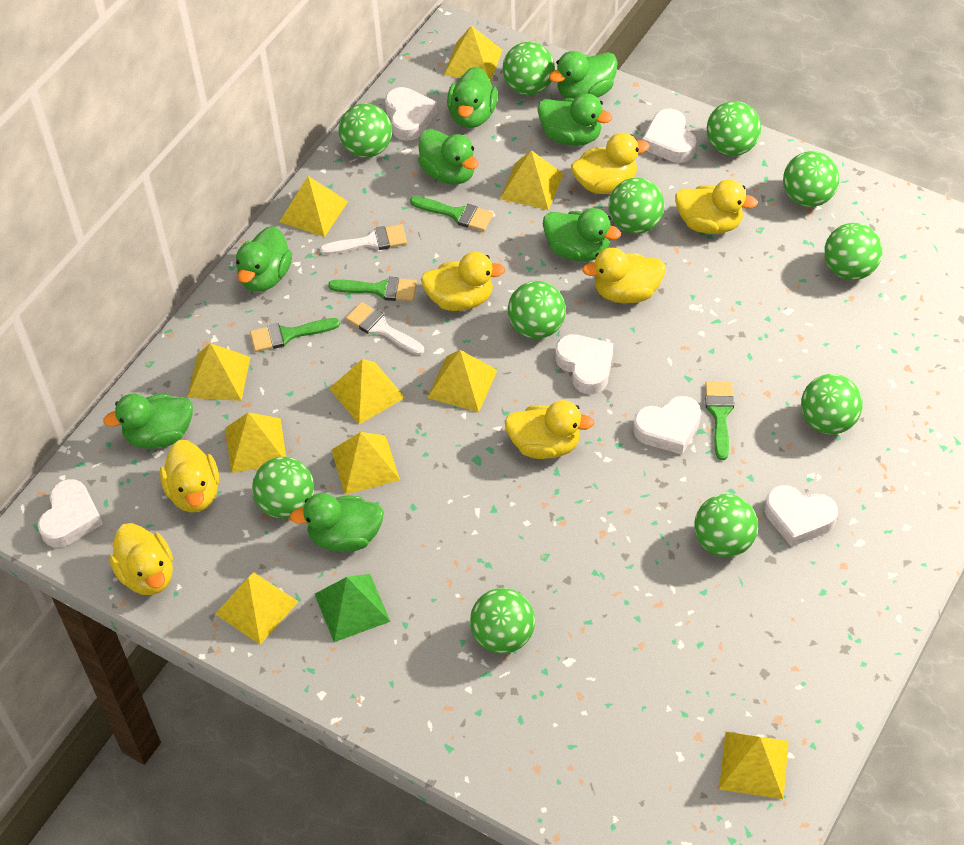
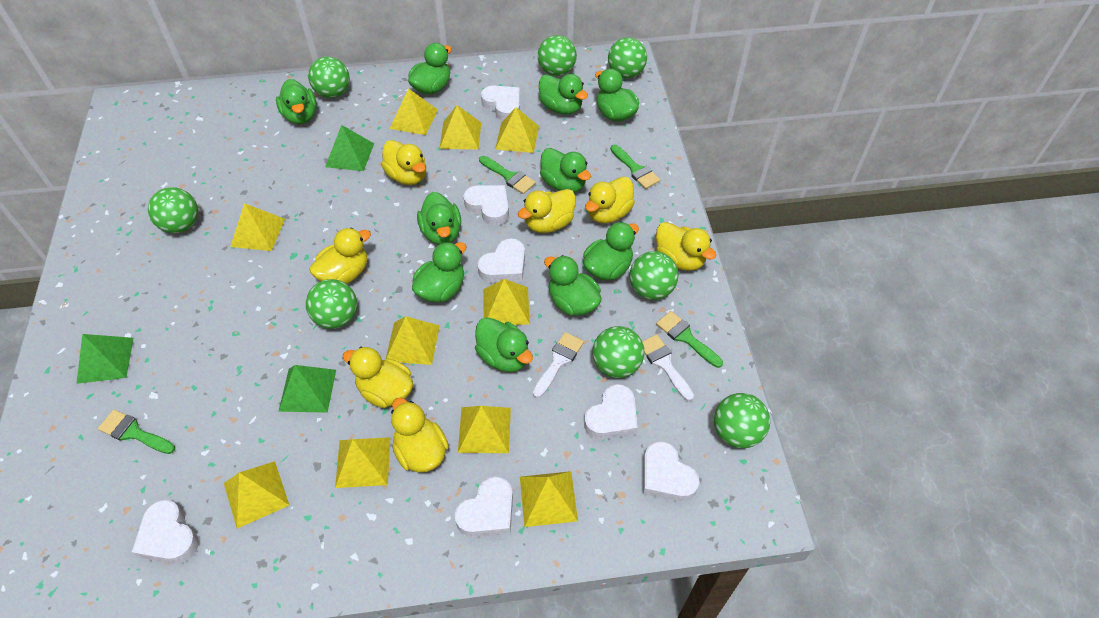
green ball: 11 -> 8
green duck: 8 -> 10
green pyramid: 1 -> 3
white heart: 6 -> 7

